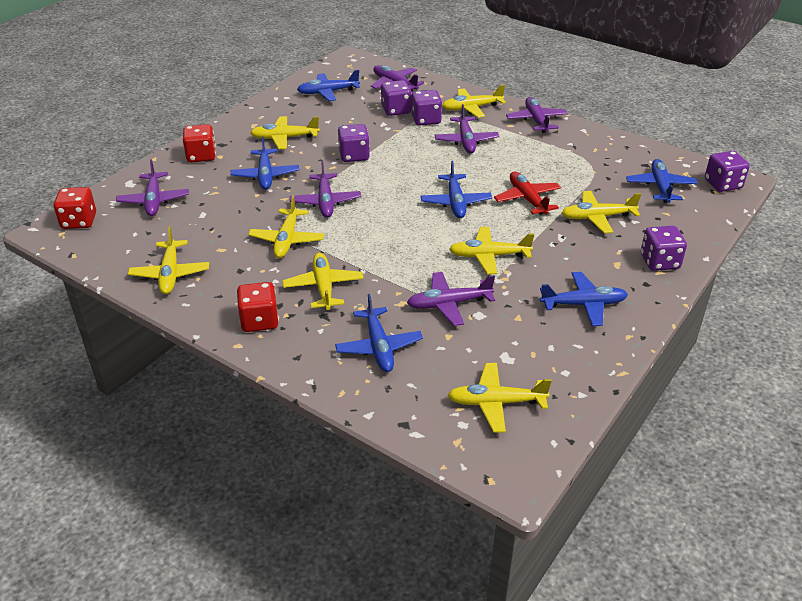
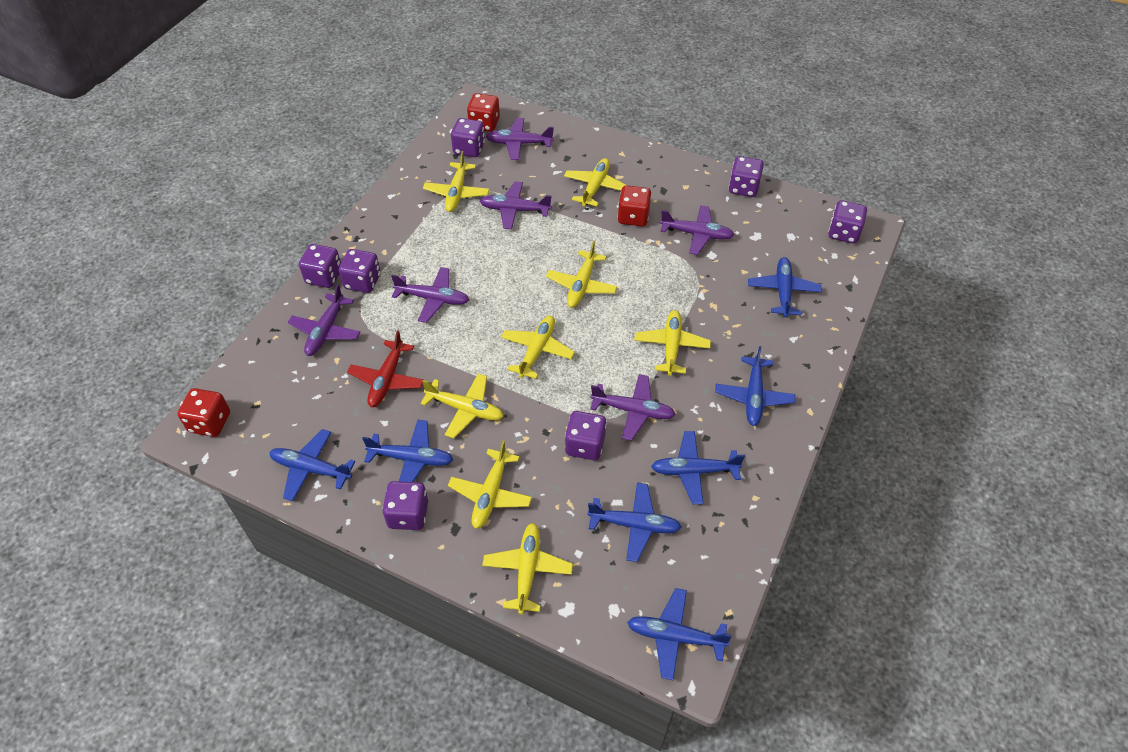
blue plane: 6 -> 7
purple dice: 5 -> 7

